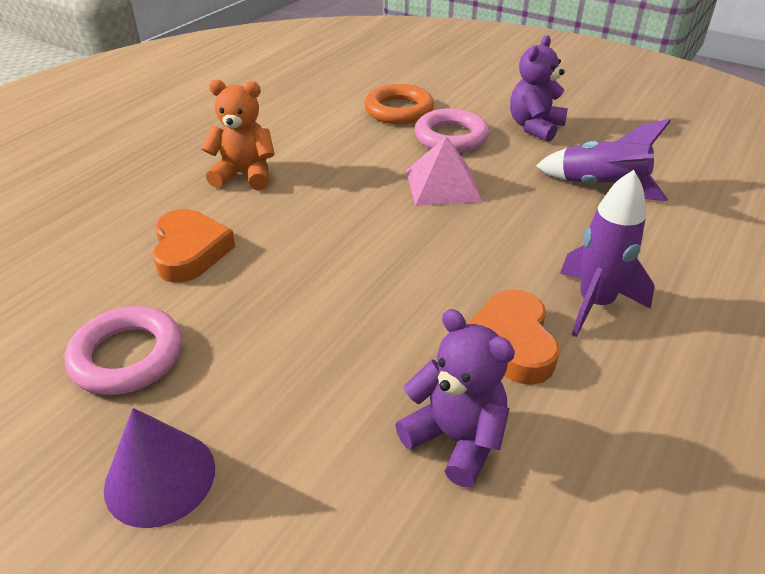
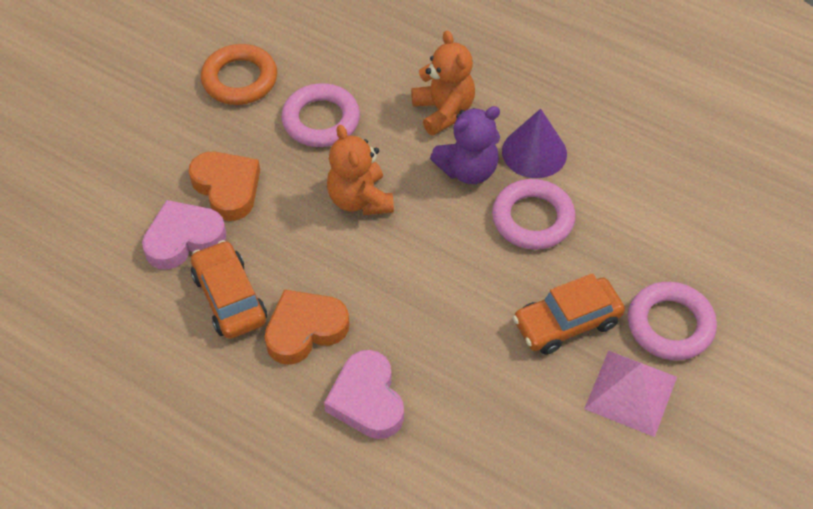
orange car: 0 -> 2
orange teddy bear: 1 -> 2
pink heart: 0 -> 2
pink ring: 2 -> 3
purple rocket: 2 -> 0
purple teddy bear: 2 -> 1

